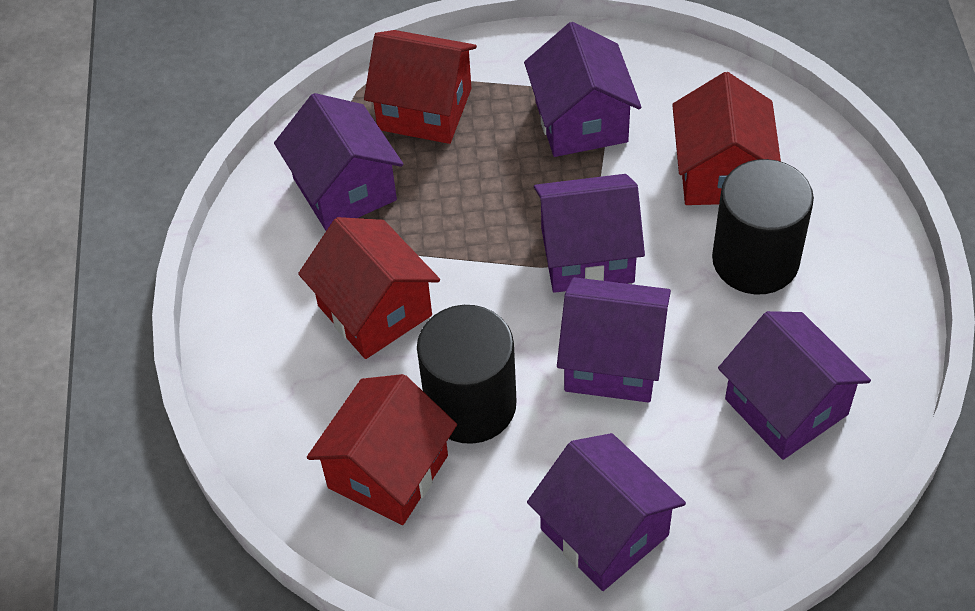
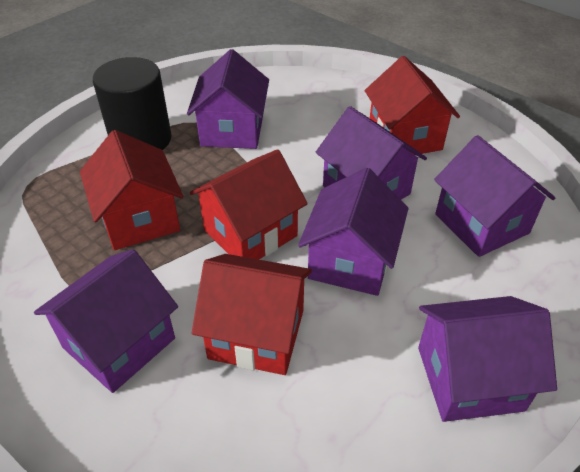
black cylinder: 2 -> 1

